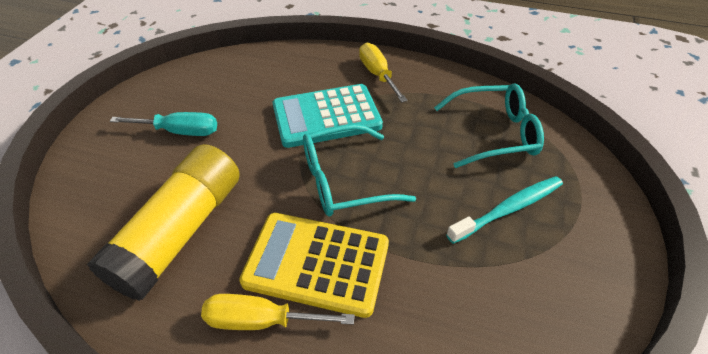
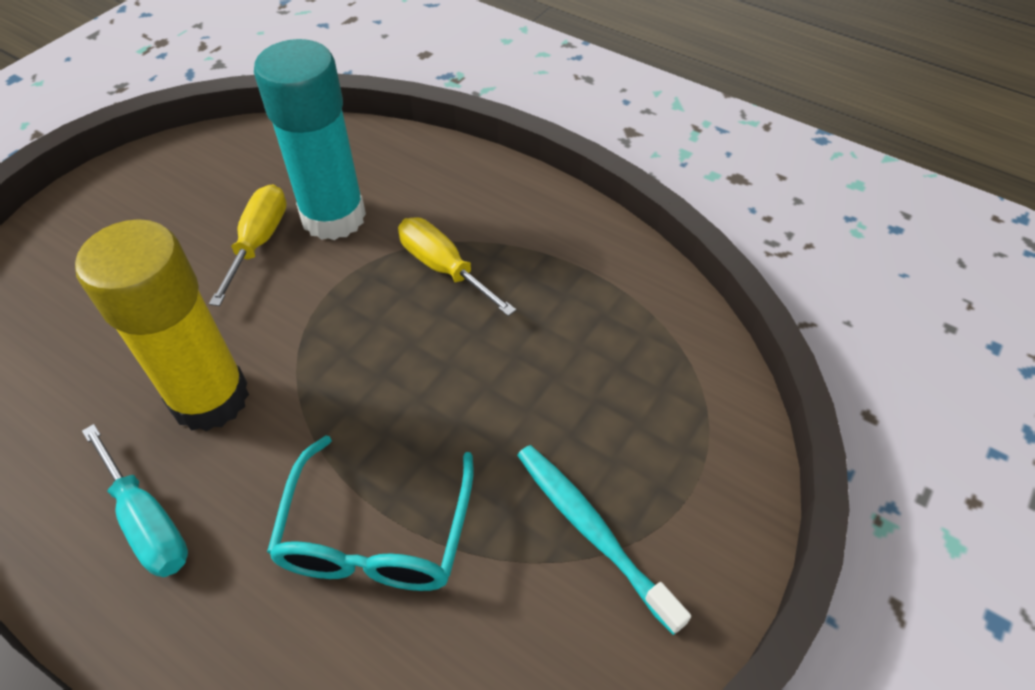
turquoise calculator: 1 -> 0
turquoise glasses: 2 -> 1
turquoise glue stick: 0 -> 1
yellow calculator: 1 -> 0

